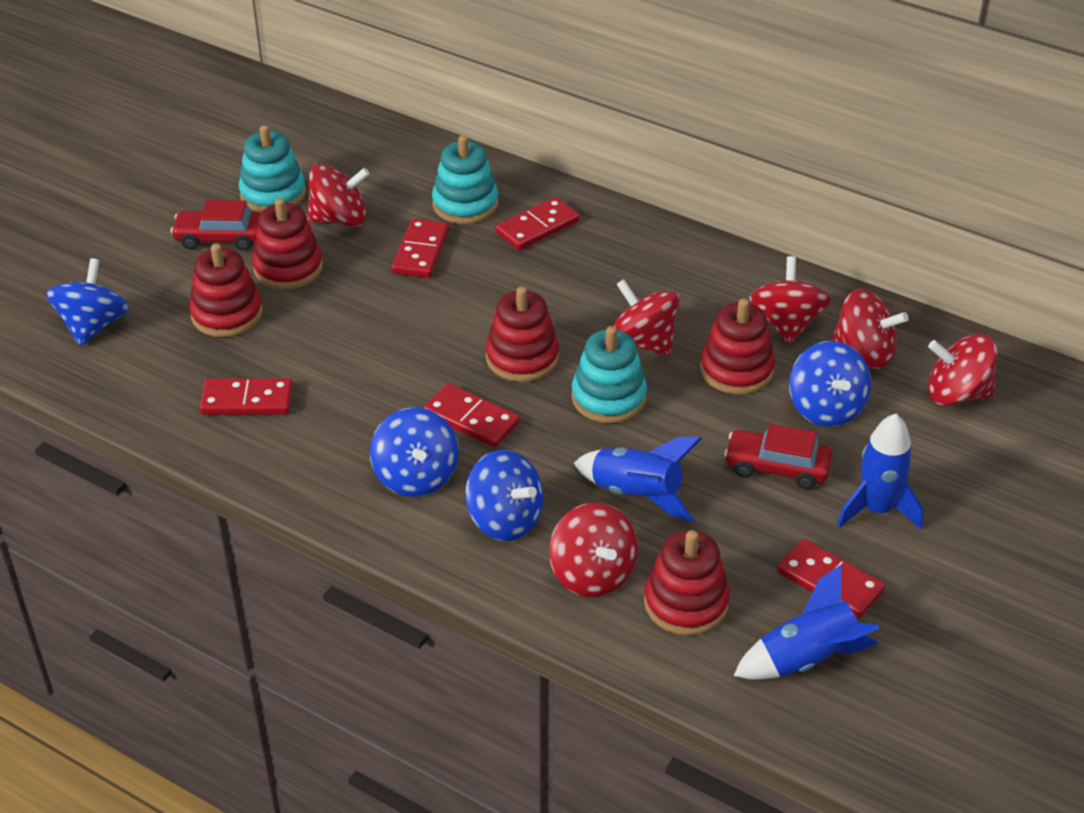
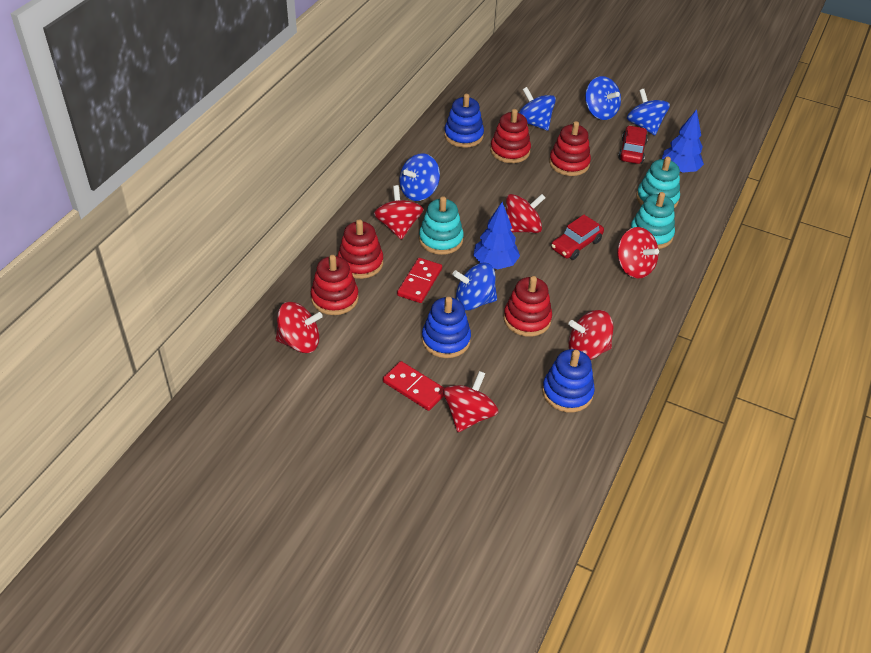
blue rocket: 3 -> 0
blue spinning top: 4 -> 5
blue stacking toy: 0 -> 3
blue tree: 0 -> 2
red domino: 5 -> 2

